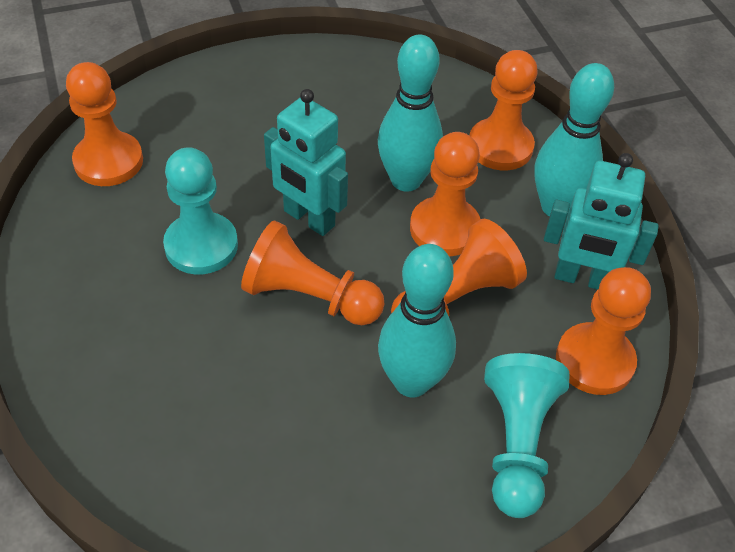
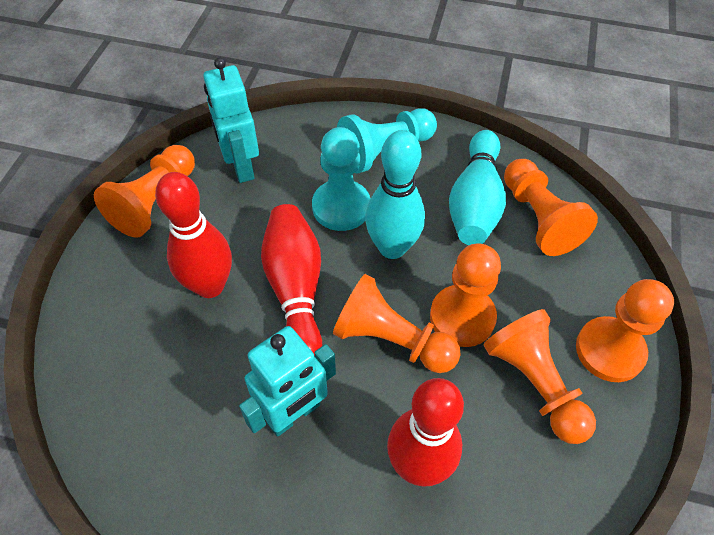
red bowling pin: 0 -> 3
turquoise bowling pin: 3 -> 2

